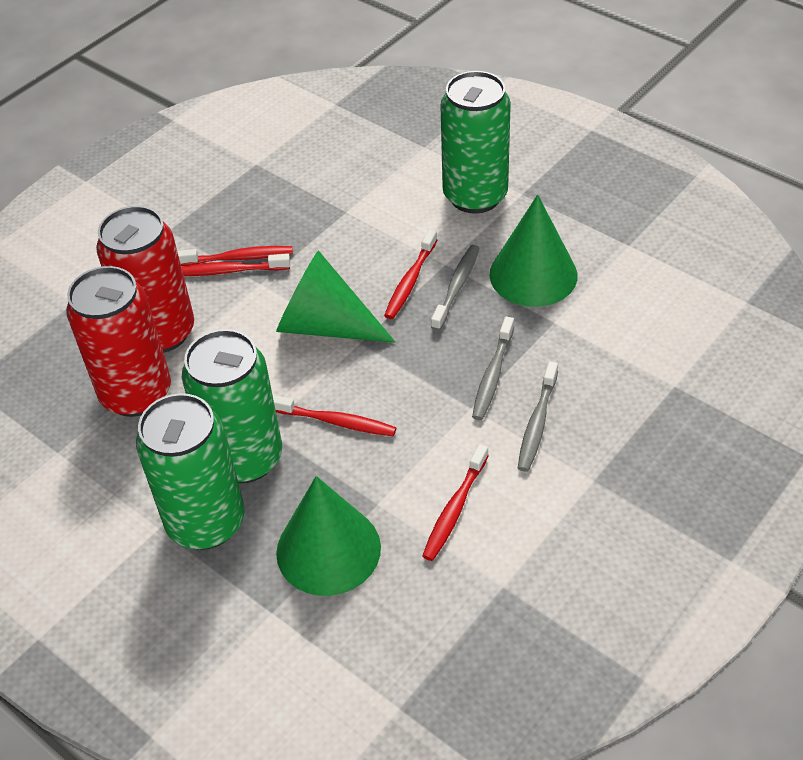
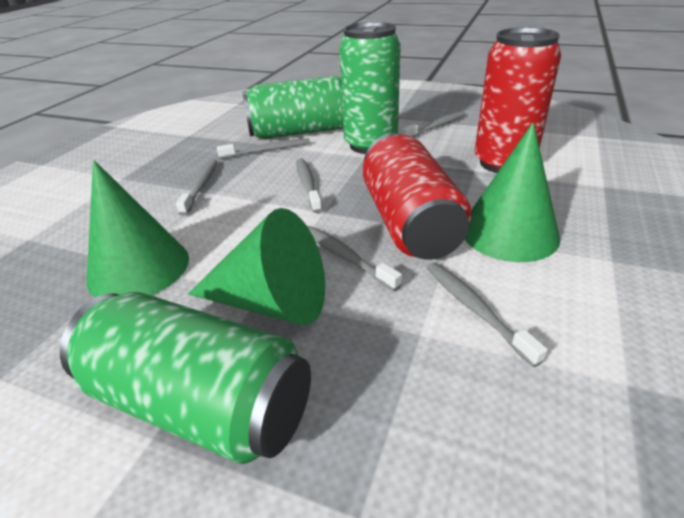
grey toothbrush: 3 -> 6
red toothbrush: 5 -> 0

